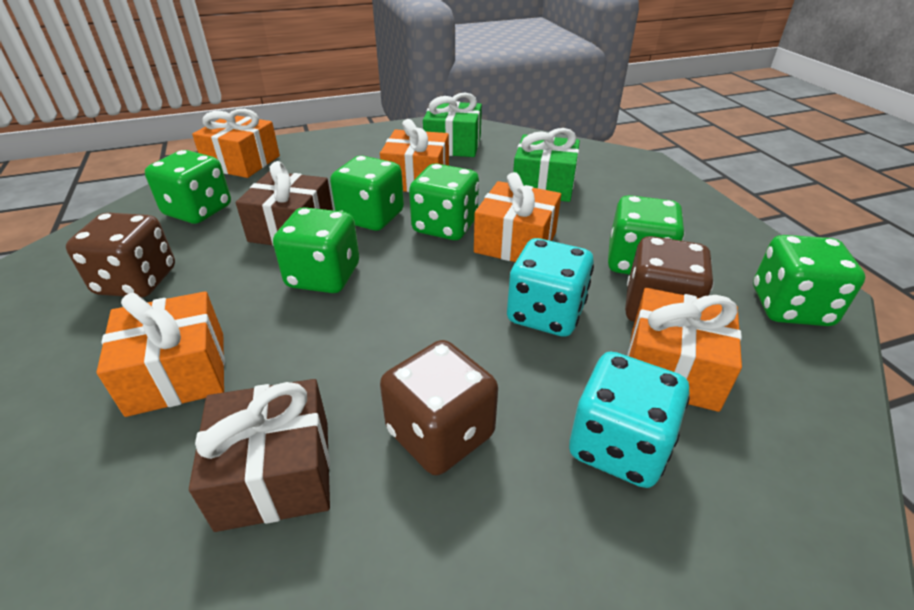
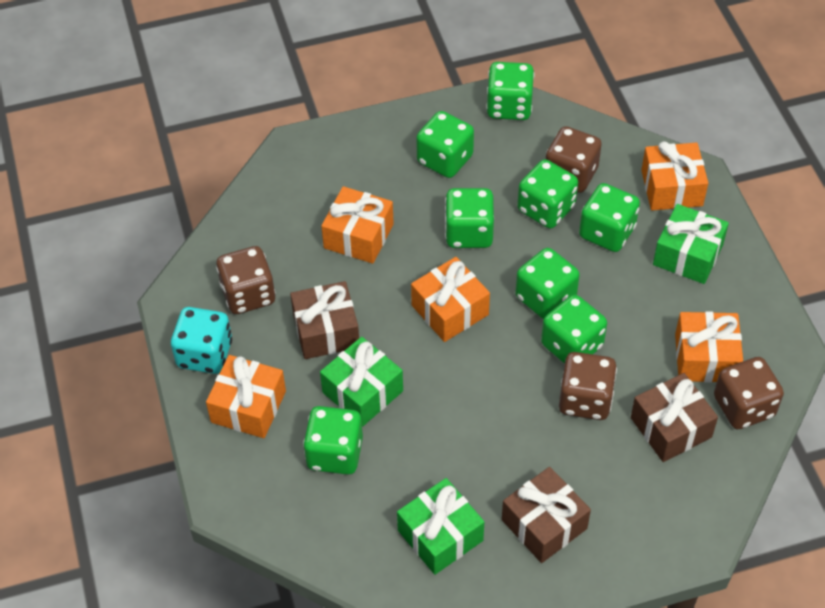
brown dice: 3 -> 4
brown gift: 2 -> 3
green dice: 6 -> 8
green gift: 2 -> 3
turquoise dice: 2 -> 1

